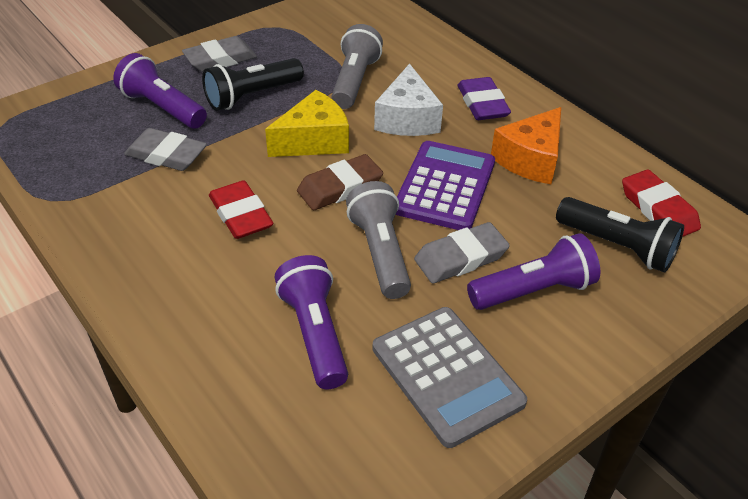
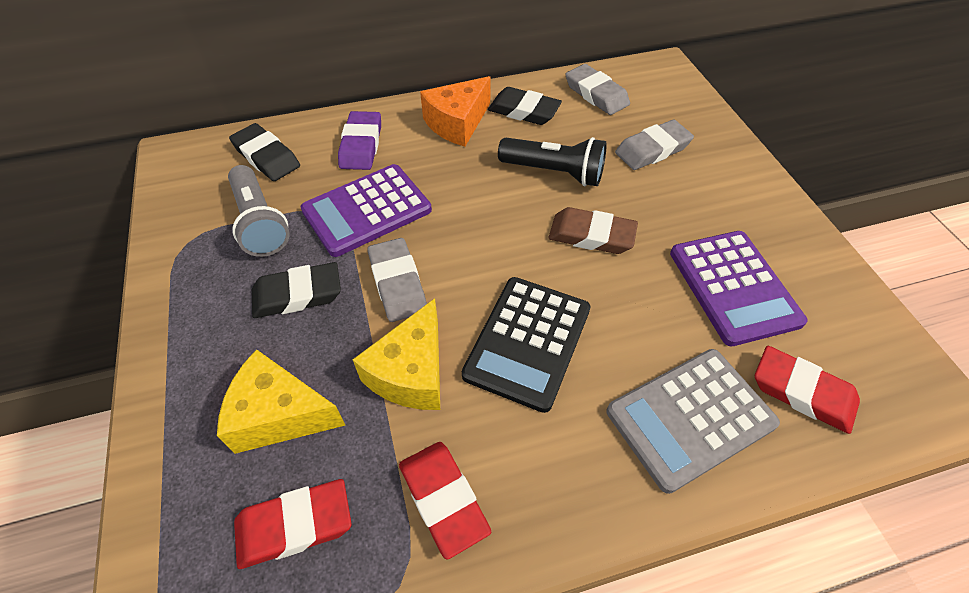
black calculator: 0 -> 1
black eraser: 0 -> 3
black flashlight: 2 -> 1
grey flashlight: 2 -> 1
purple calculator: 1 -> 2
purple flashlight: 3 -> 0
red eraser: 2 -> 3
white cheese: 1 -> 0
yellow cheese: 1 -> 2

